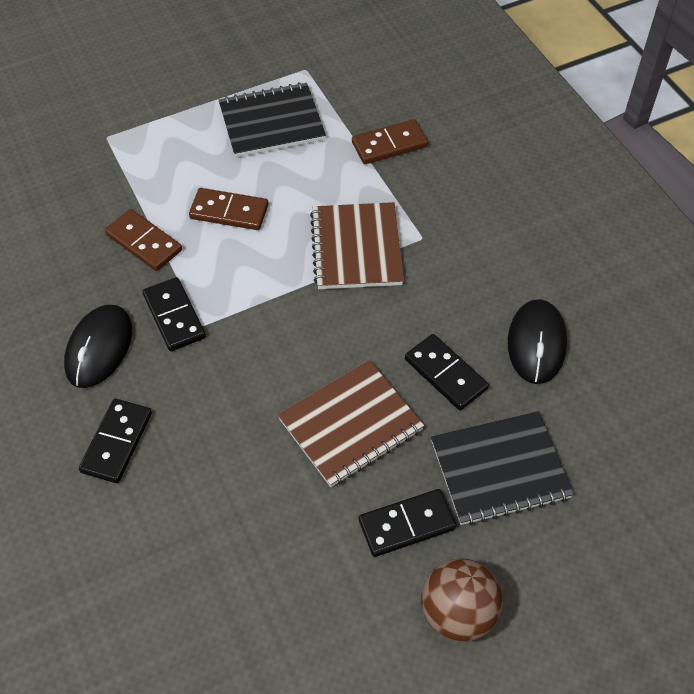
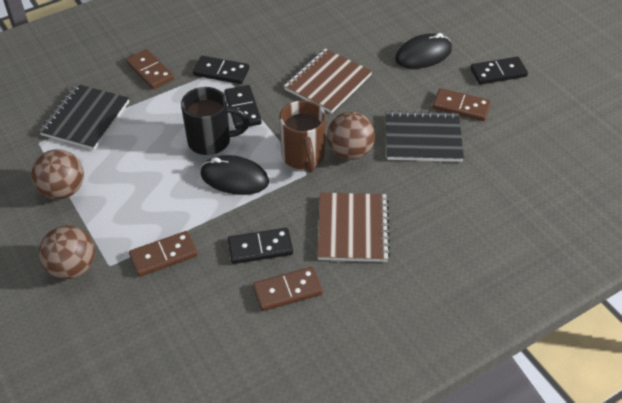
black mug: 0 -> 1
brown ball: 1 -> 3
brown domino: 3 -> 4
brown mug: 0 -> 1

